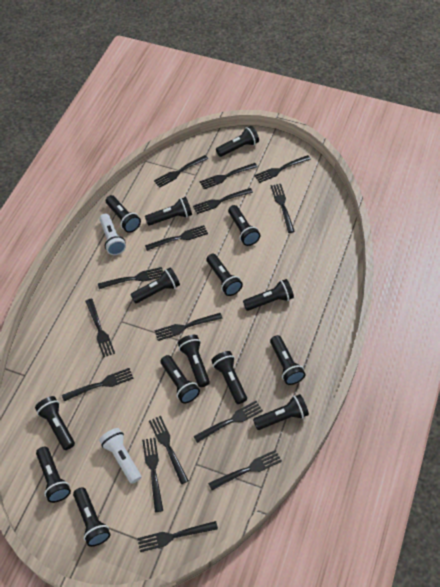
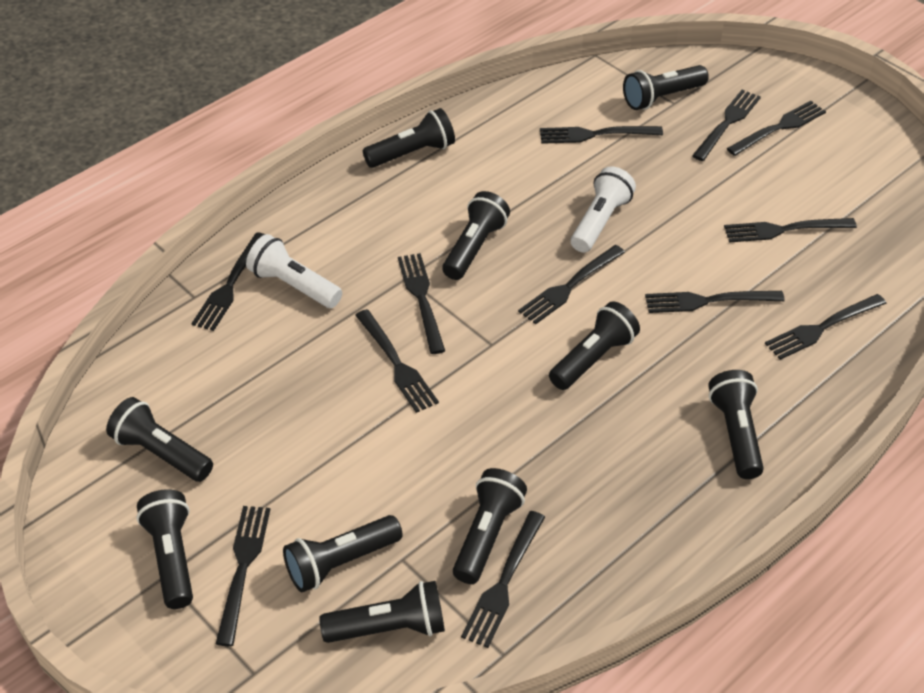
black flashlight: 15 -> 10
black fork: 15 -> 12

